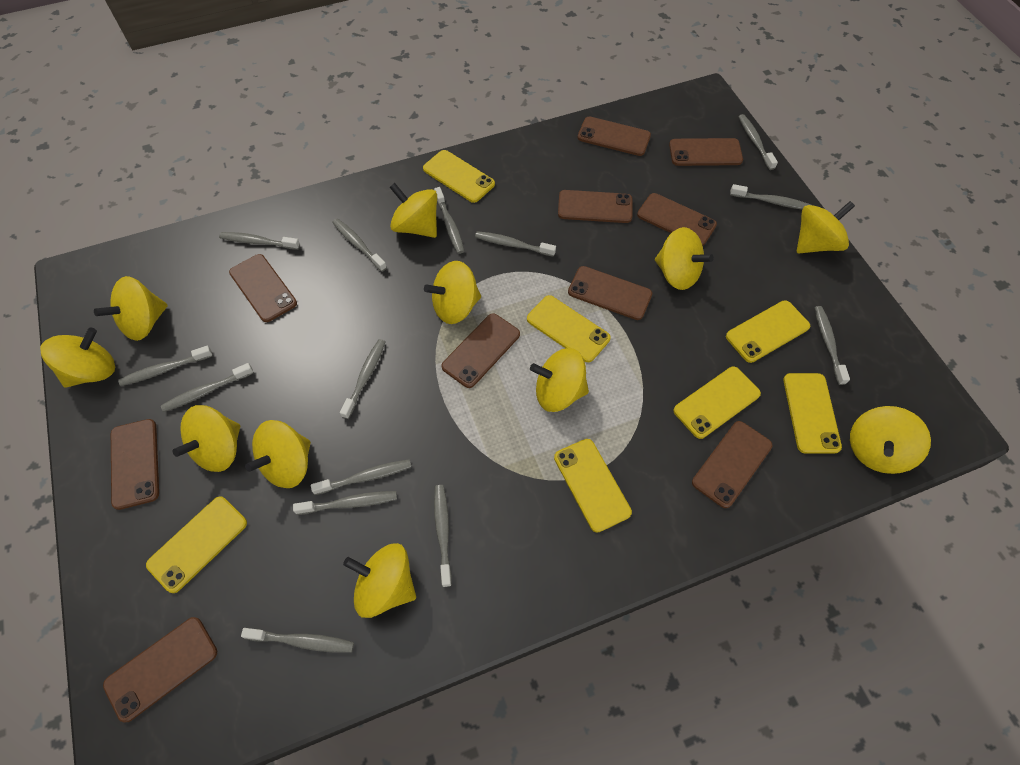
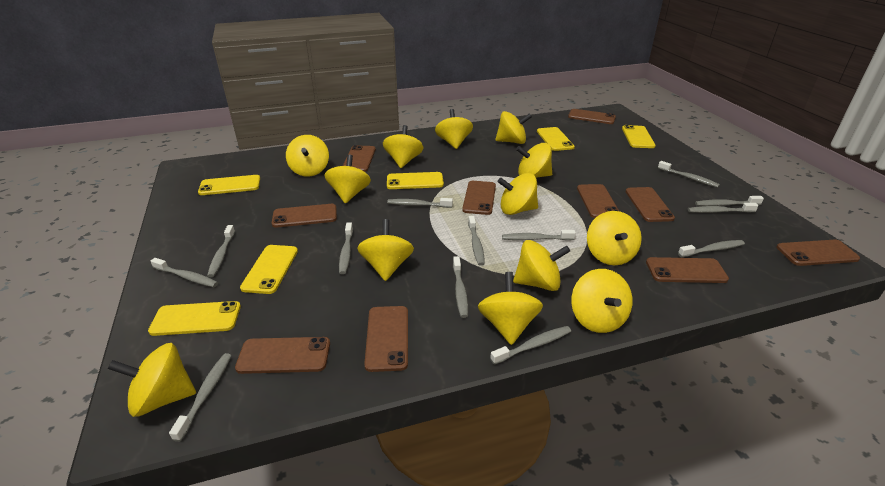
grey toothbrush: 14 -> 13
yellow phone: 7 -> 6
yellow spinning top: 11 -> 13

